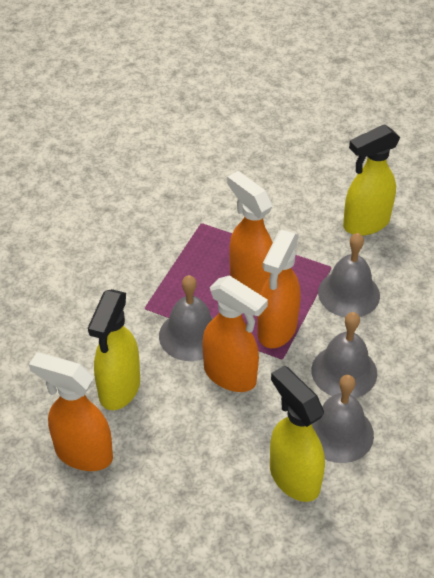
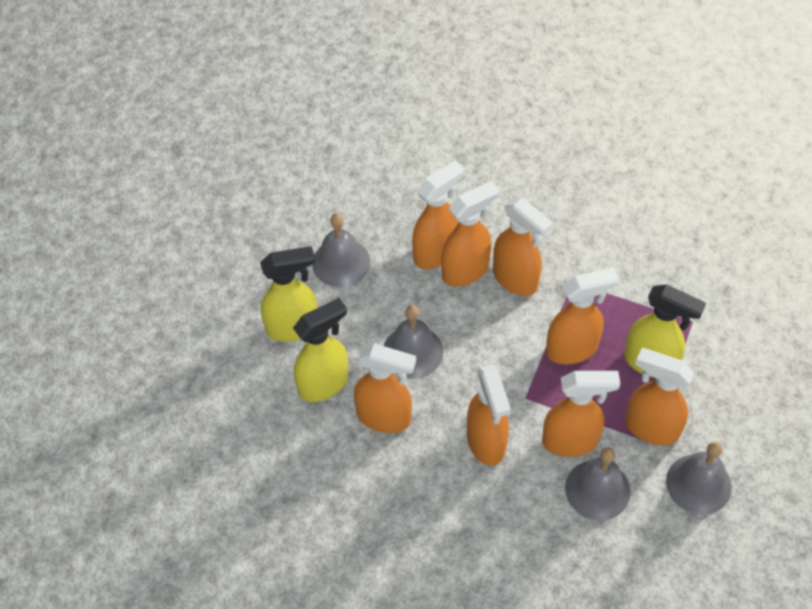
orange spray bottle: 4 -> 8

